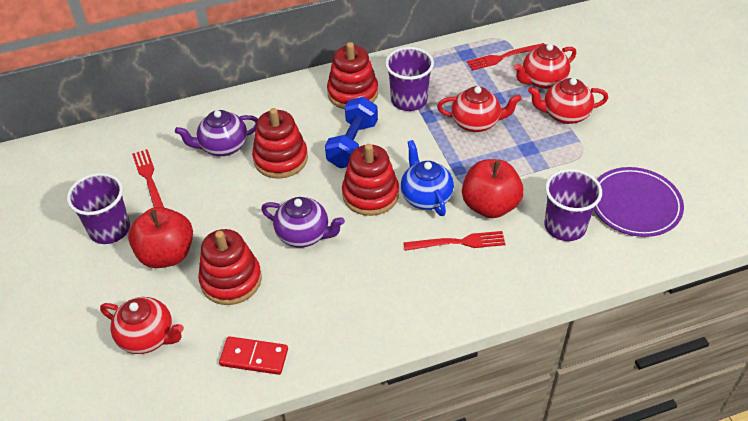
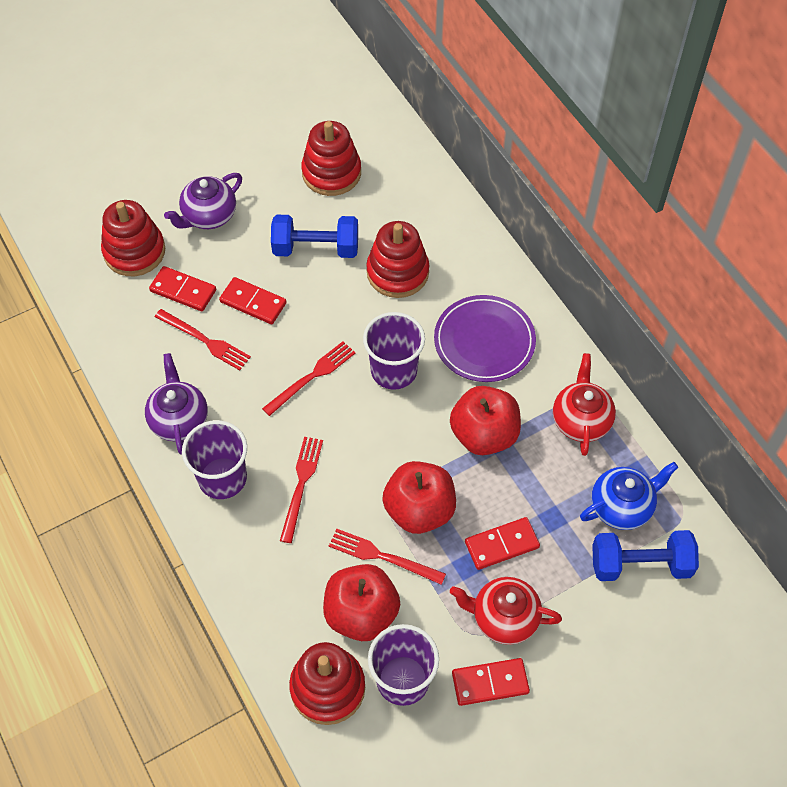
blue dumbbell: 1 -> 2
red apple: 2 -> 3
red domino: 1 -> 4
red fork: 3 -> 4
red teapot: 4 -> 2

